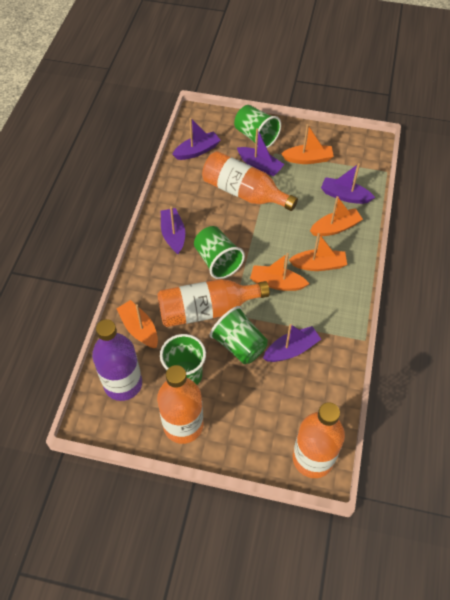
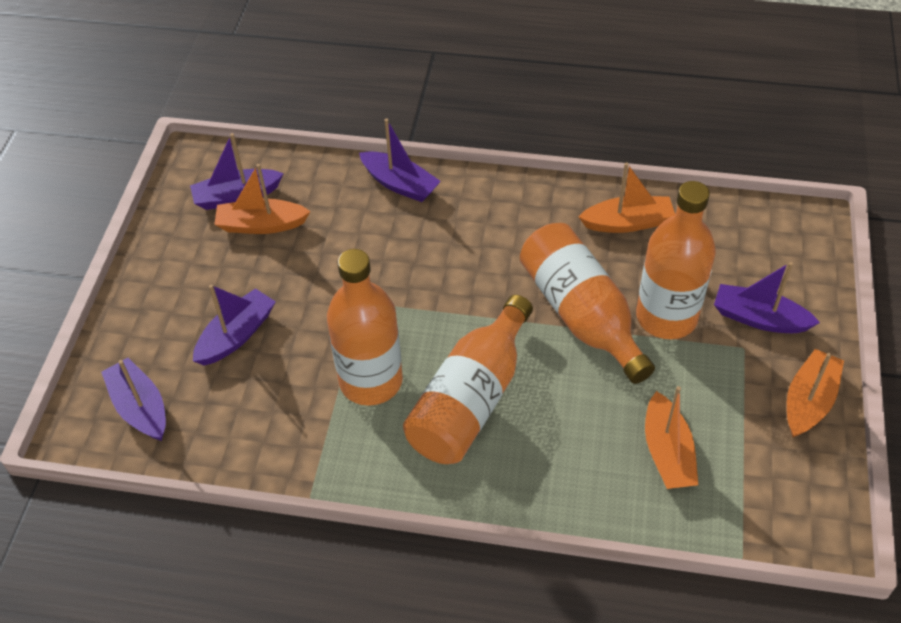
green cup: 4 -> 0
orange boat: 5 -> 4
purple bottle: 1 -> 0

